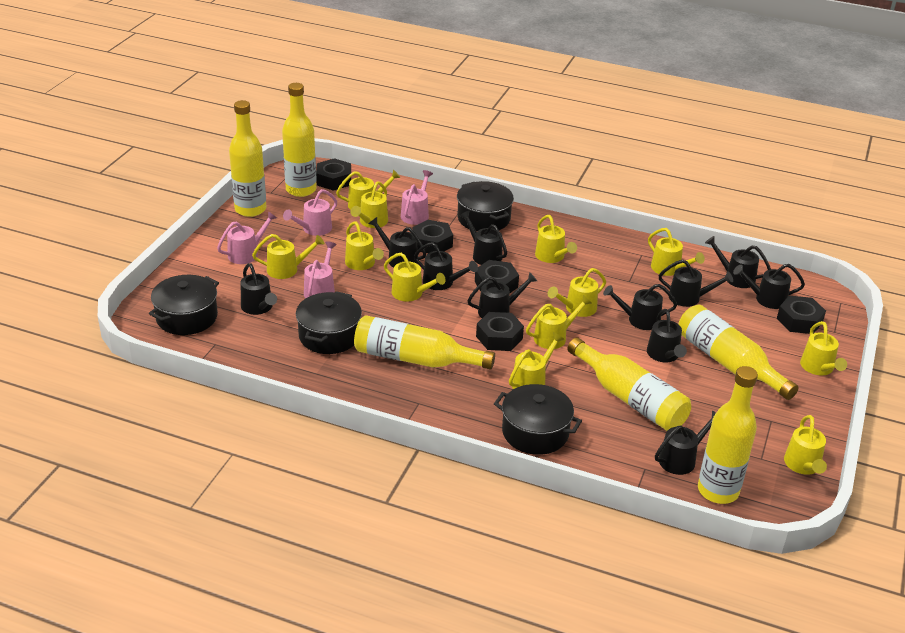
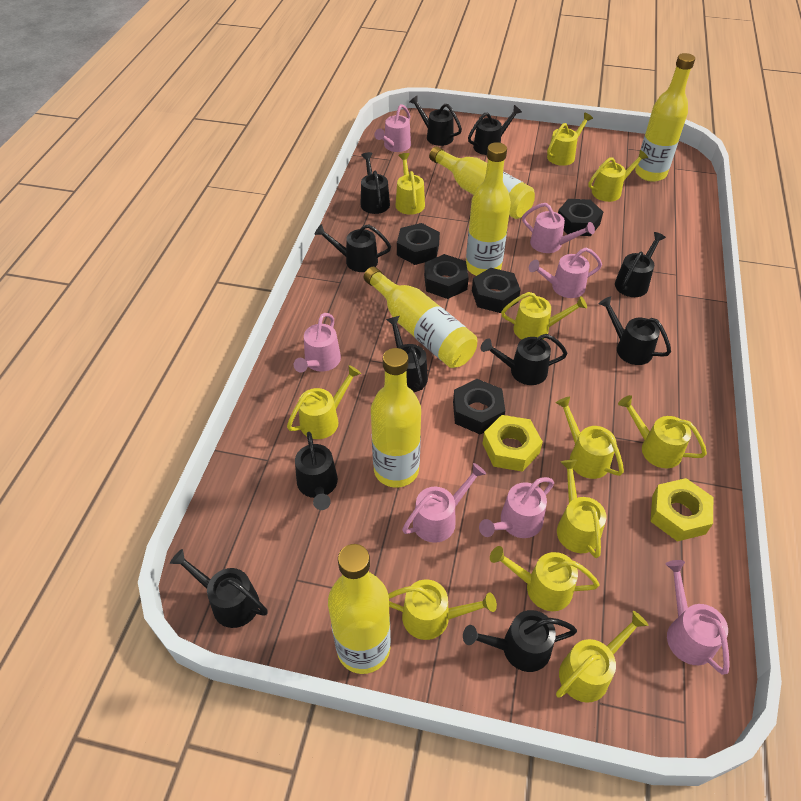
black pot: 4 -> 0
pink watering can: 4 -> 7
yellow nut: 0 -> 2
yellow watering can: 12 -> 11

